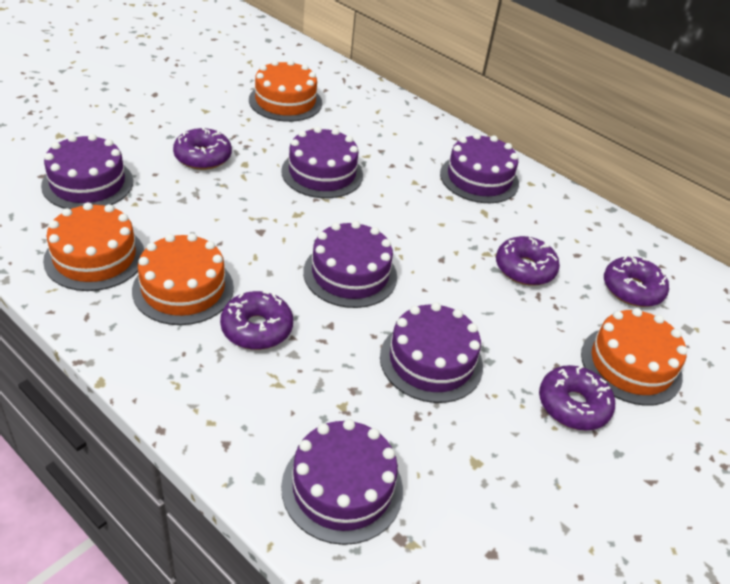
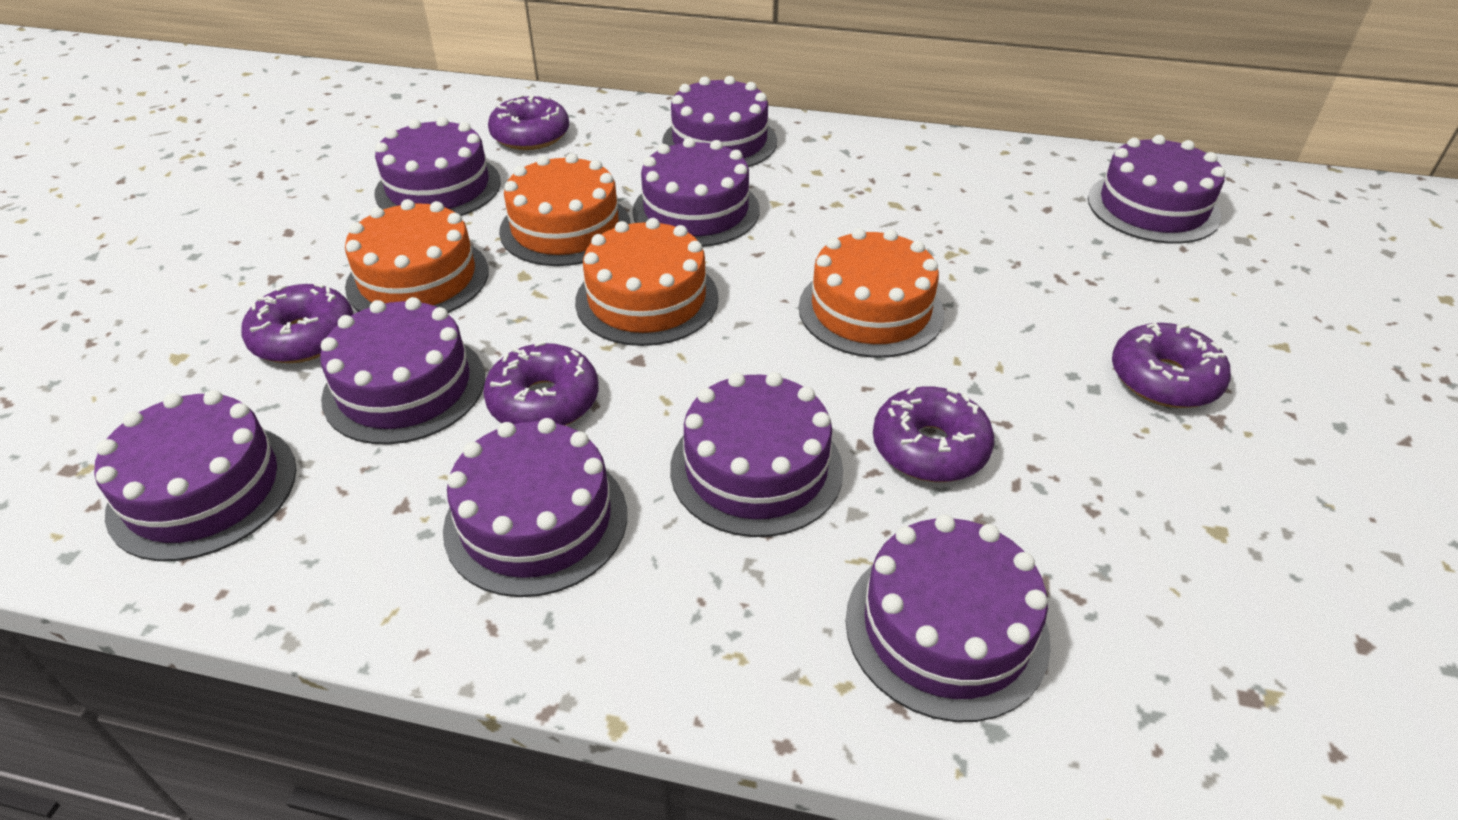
purple cake: 6 -> 9

